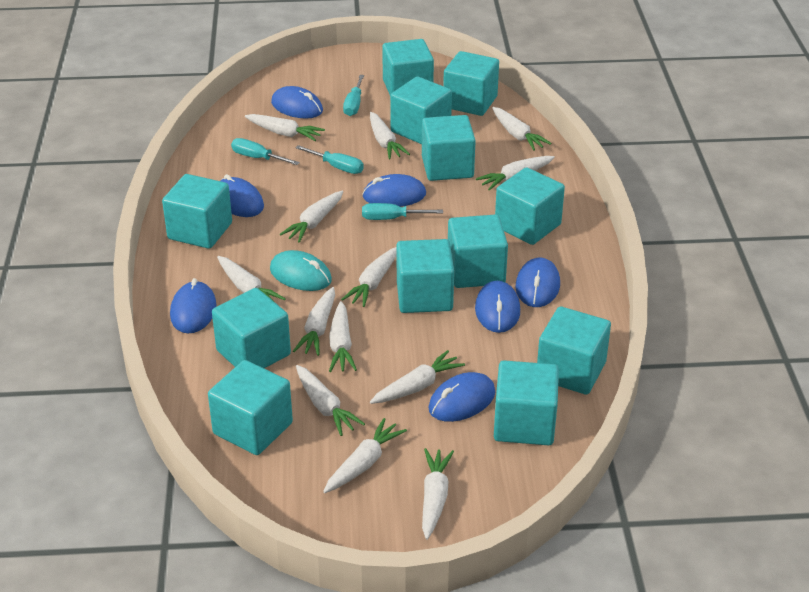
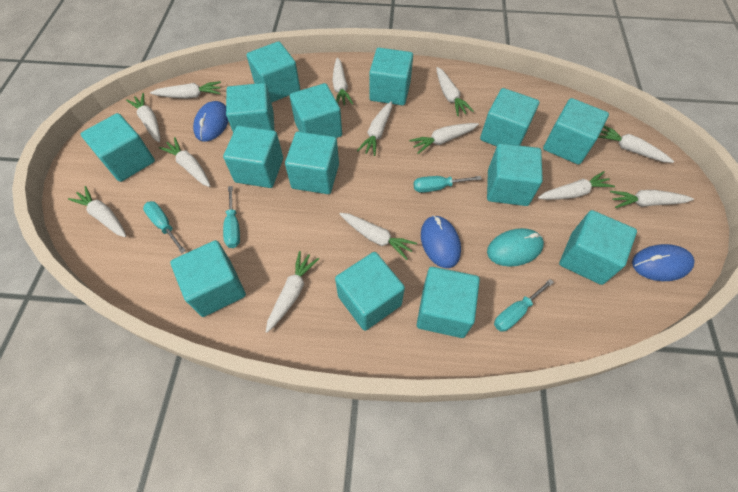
blue mouse: 7 -> 3
turquoise cube: 12 -> 14

